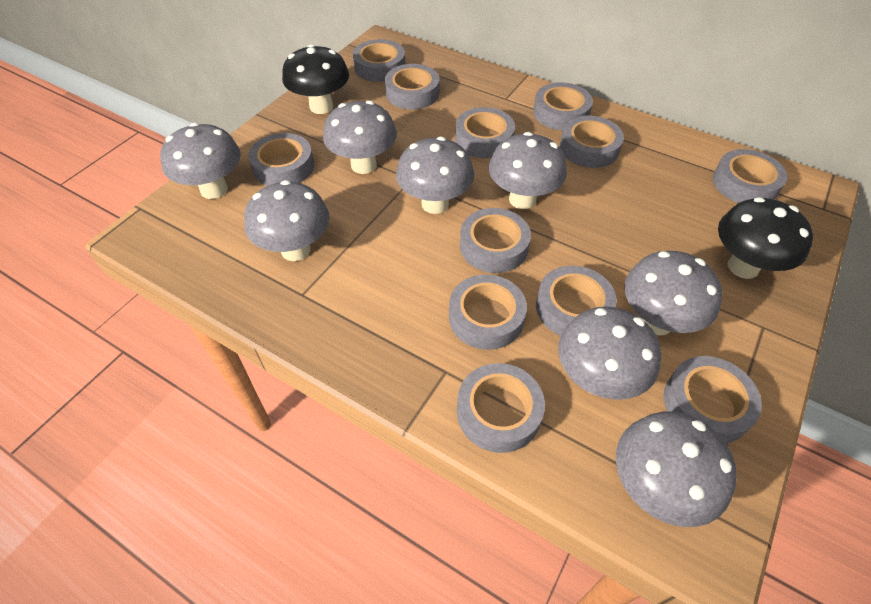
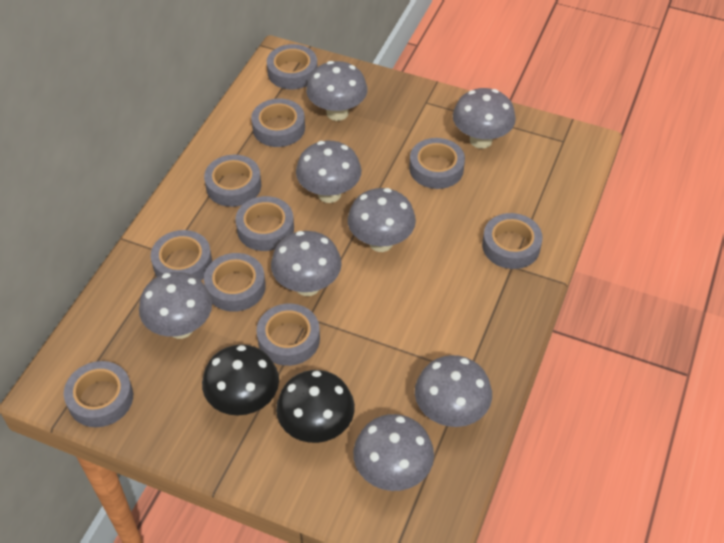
grey tape: 12 -> 10

